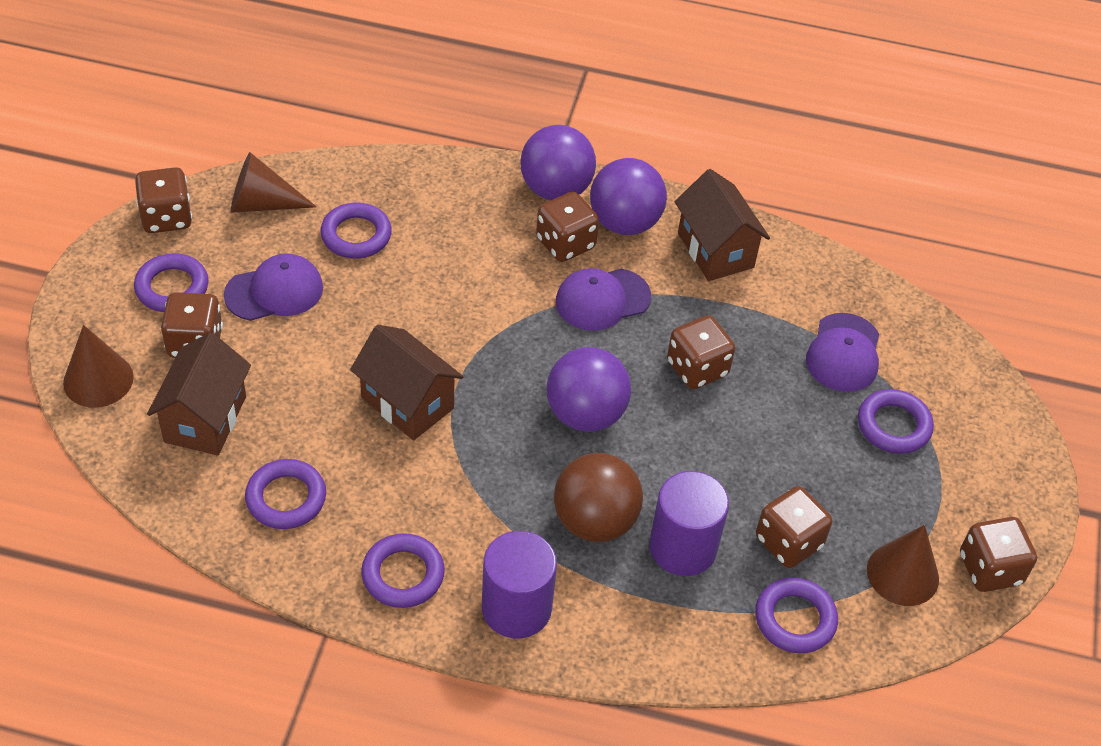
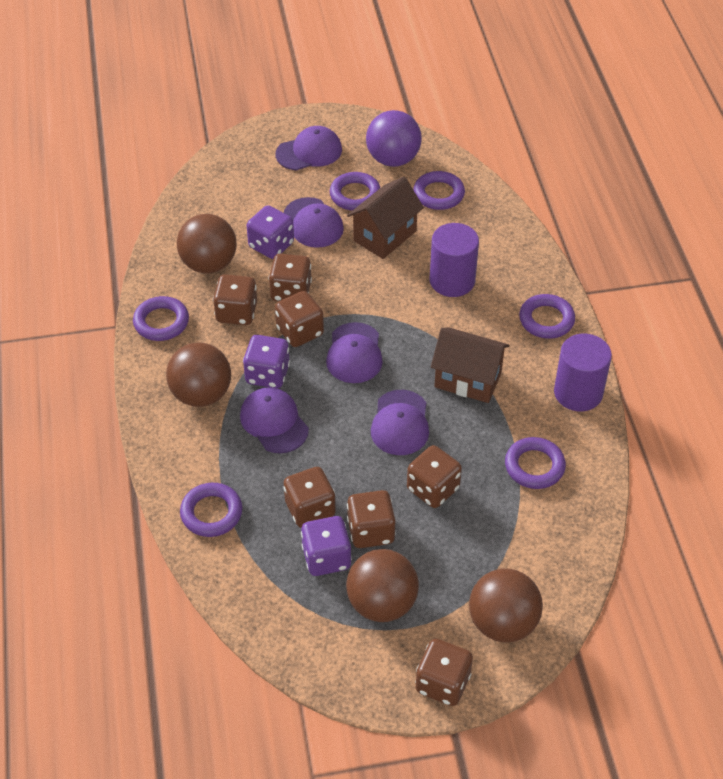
brown ball: 1 -> 4
brown cone: 3 -> 0
brown dice: 6 -> 7
brown house: 3 -> 2
purple ball: 3 -> 1
purple cap: 3 -> 5
purple dice: 0 -> 3

